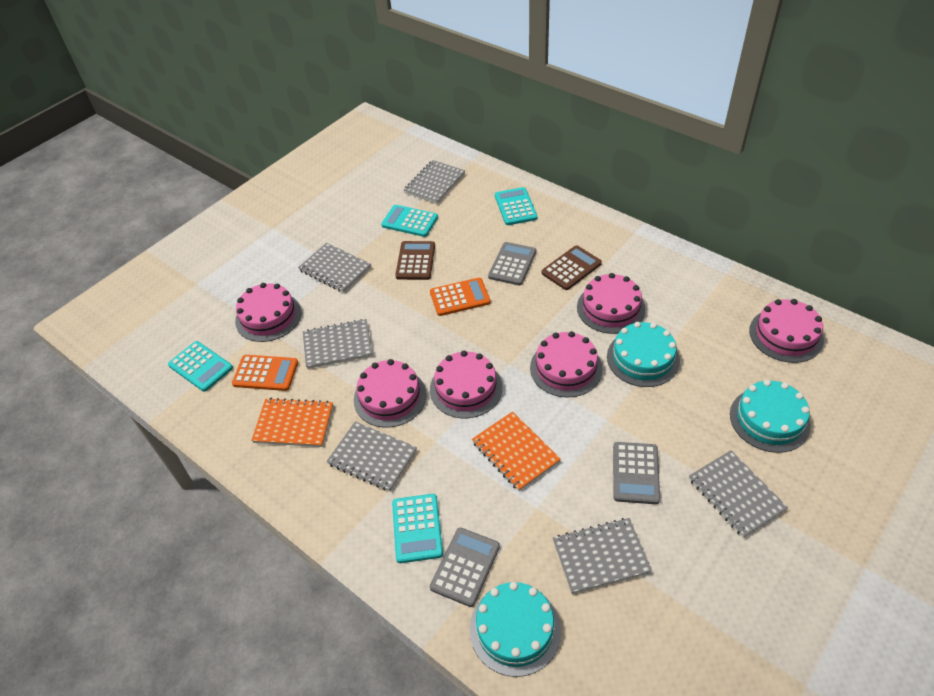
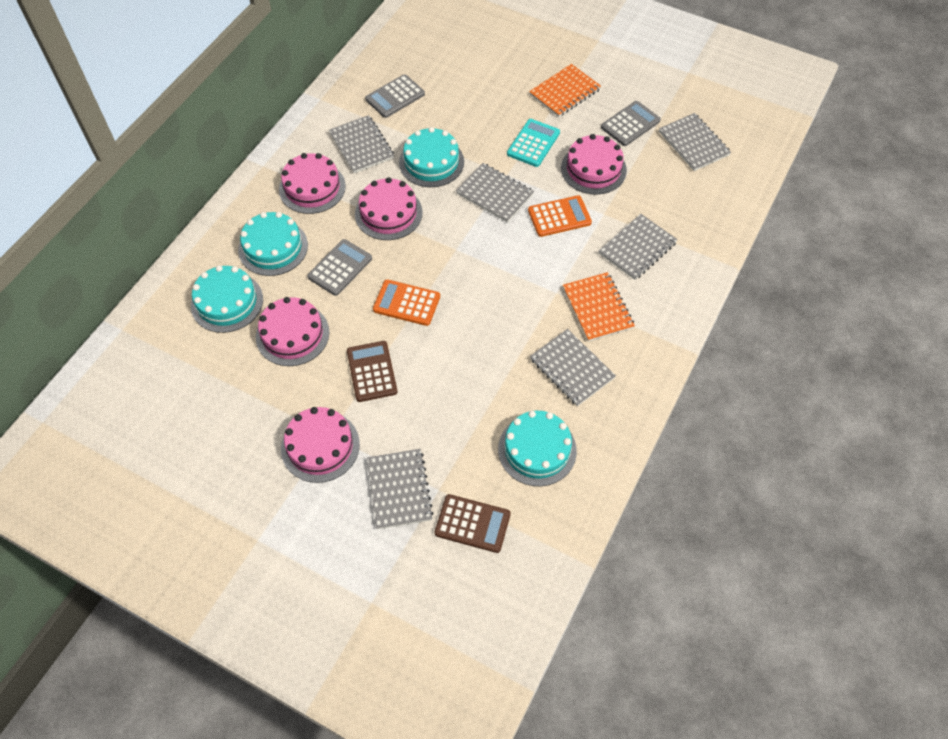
pink cake: 6 -> 5
turquoise cake: 3 -> 4
turquoise calculator: 4 -> 1

